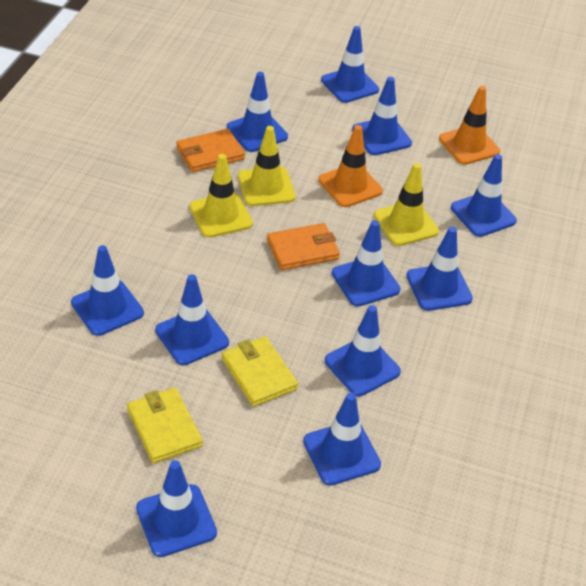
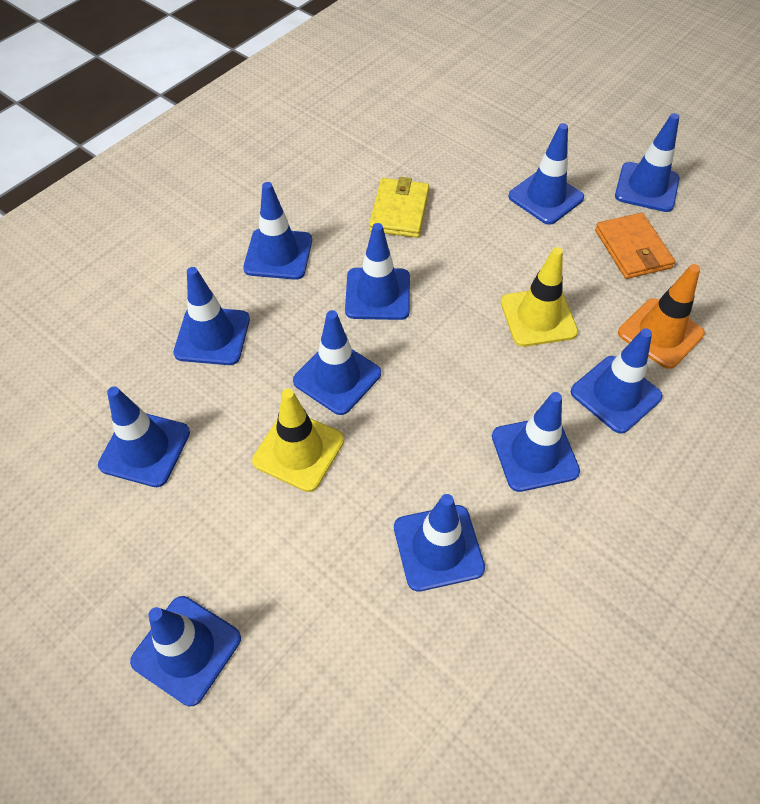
orange traffic cone: 2 -> 1
orange wallet: 2 -> 1
yellow traffic cone: 3 -> 2
yellow wallet: 2 -> 1

